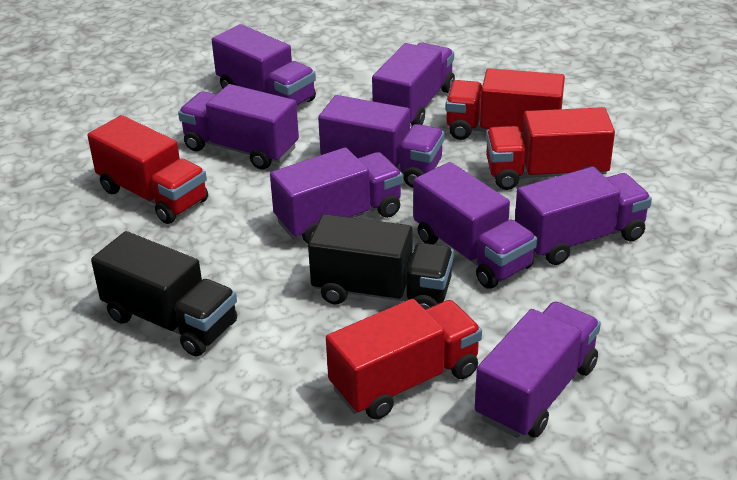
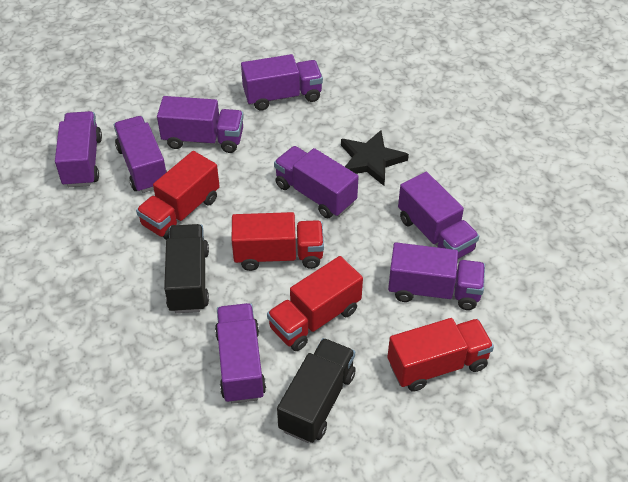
black star: 0 -> 1

